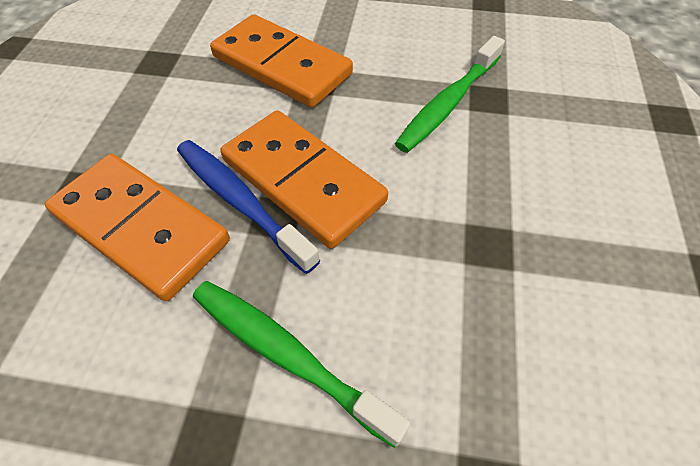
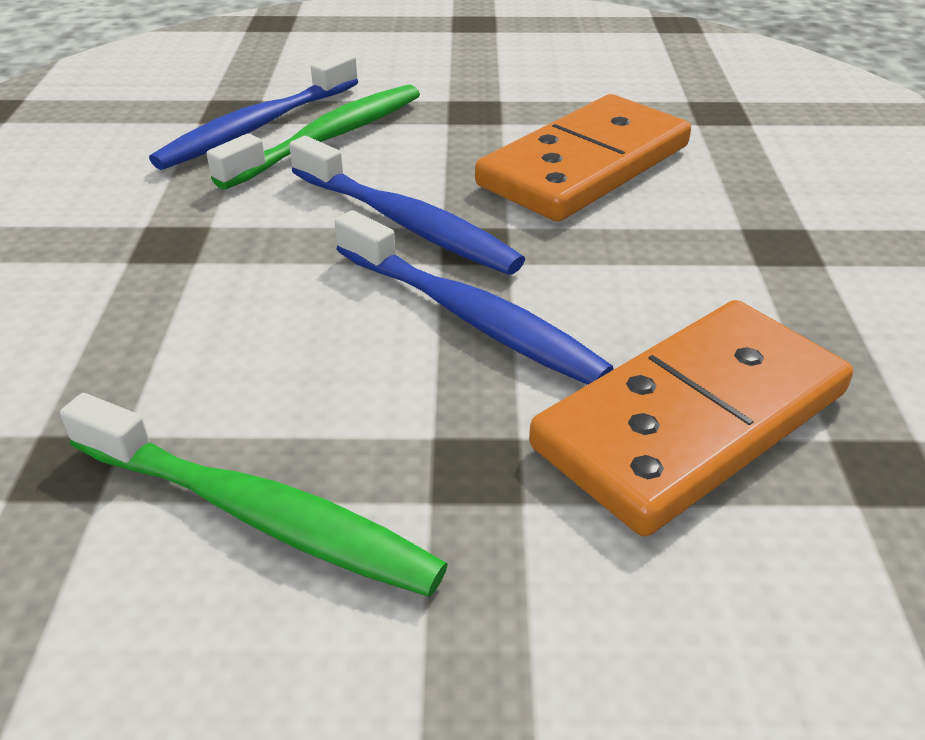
blue toothbrush: 1 -> 3
orange domino: 3 -> 2

